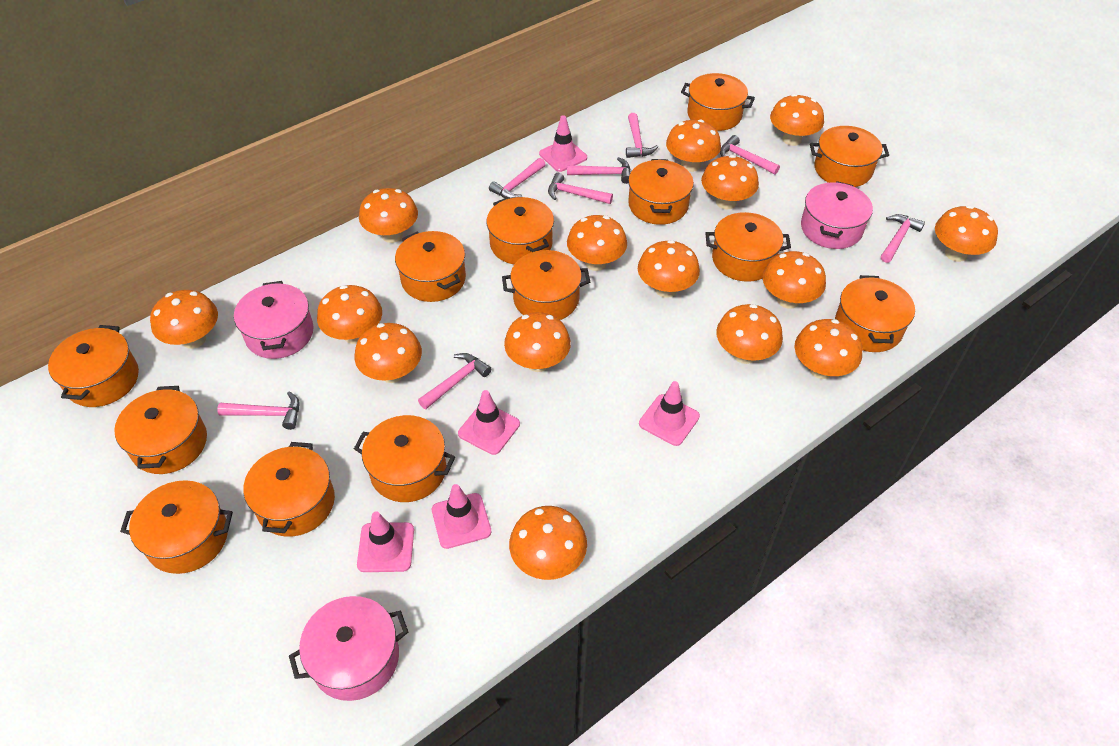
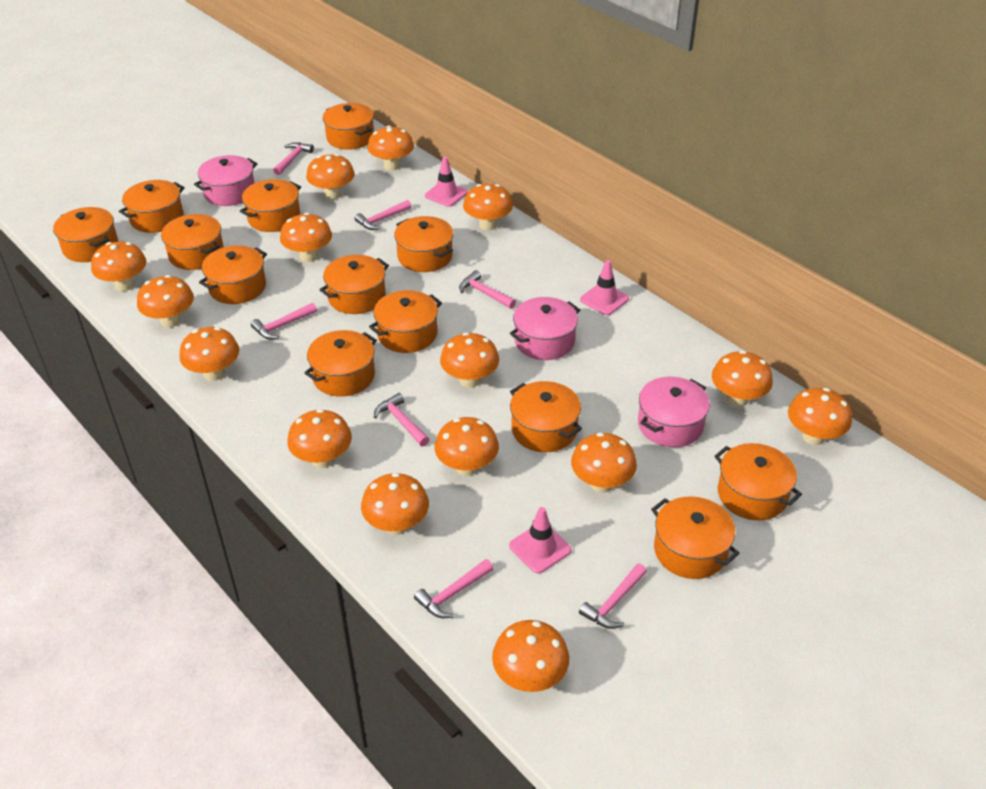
pink hammer: 8 -> 7
pink traffic cone: 5 -> 3

